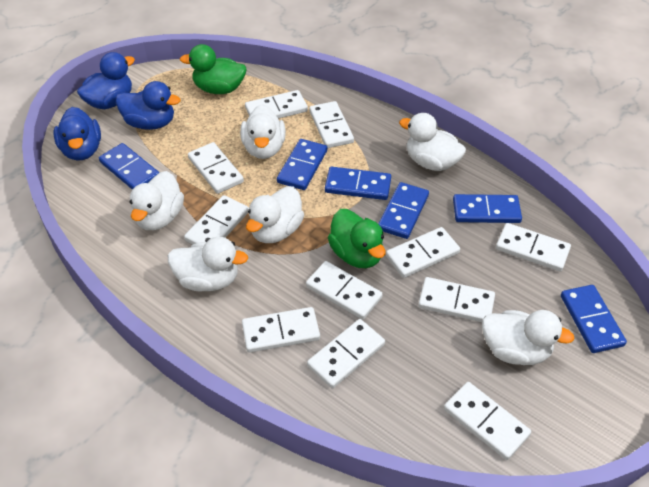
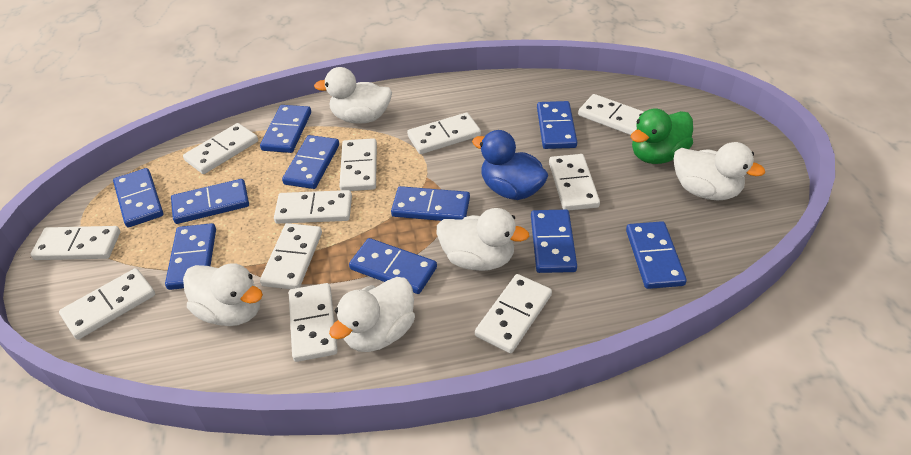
blue domino: 6 -> 10
blue duck: 3 -> 1
green duck: 2 -> 1
white duck: 6 -> 5

